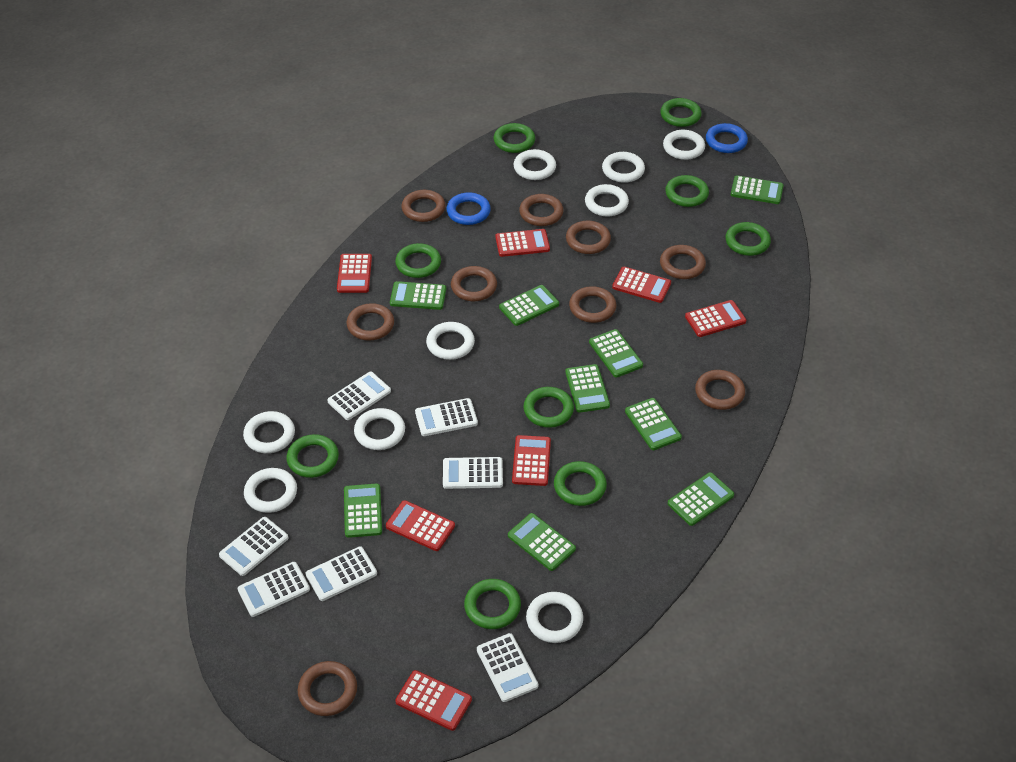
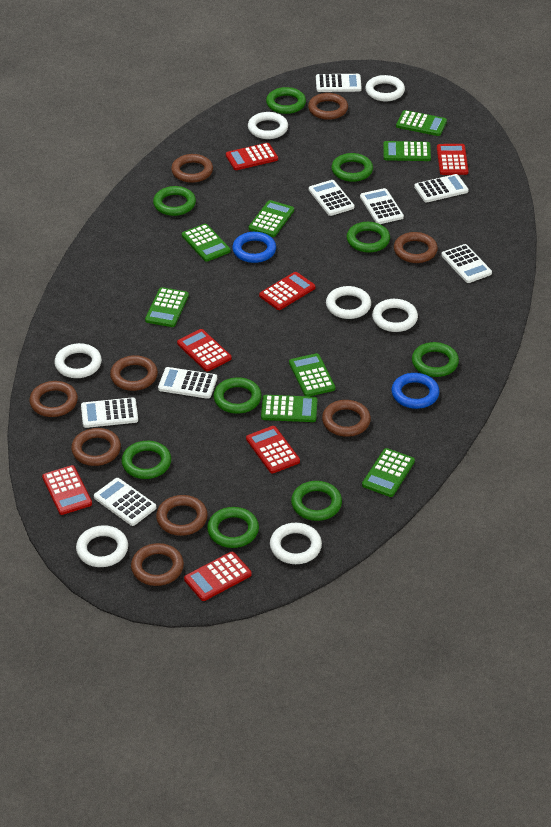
green calculator: 9 -> 8
white calculator: 7 -> 8
white ring: 9 -> 7

